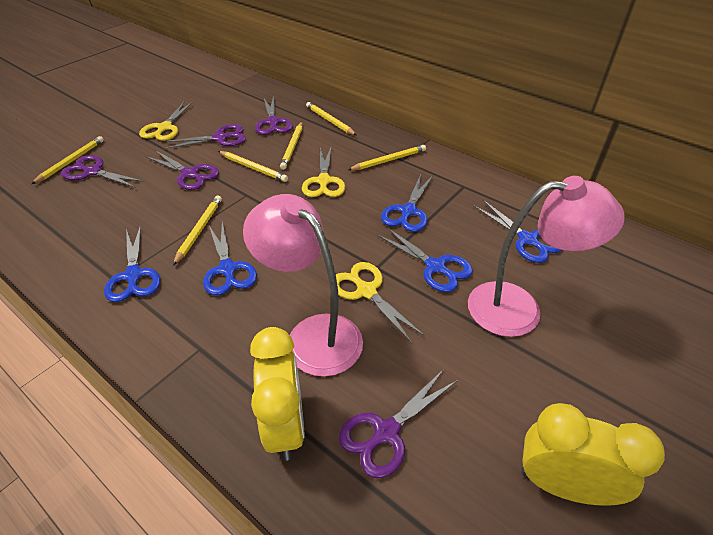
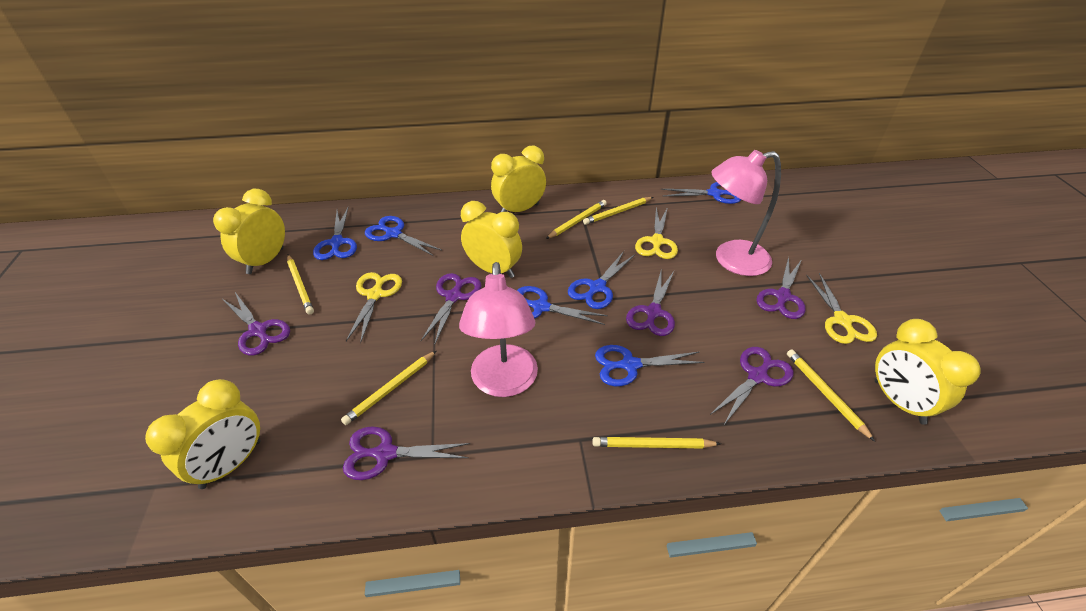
blue scissors: 5 -> 6
purple scissors: 5 -> 6
yellow clock: 2 -> 5

